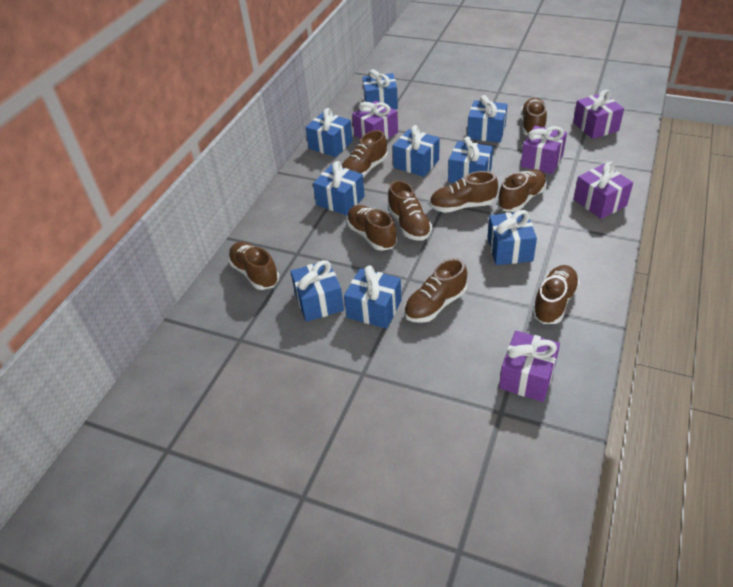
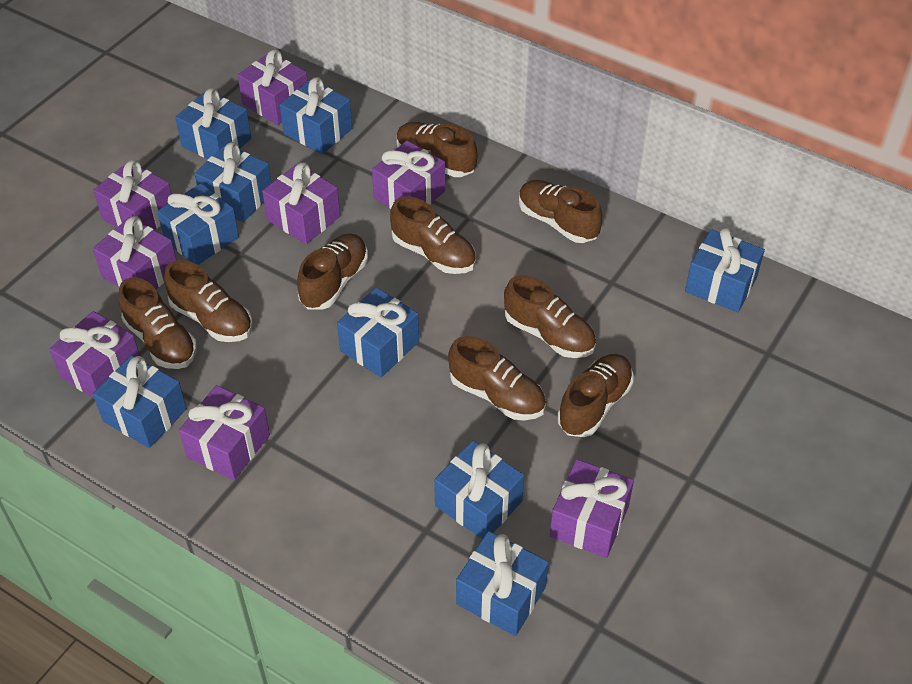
purple gift: 5 -> 8

